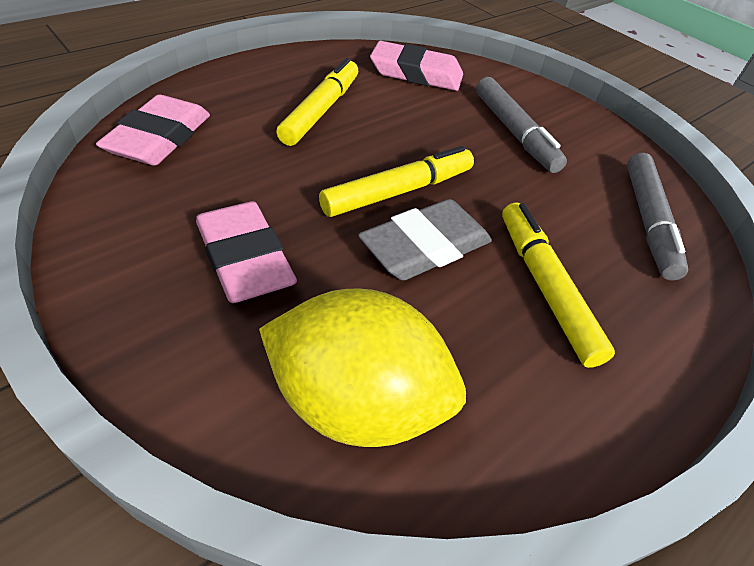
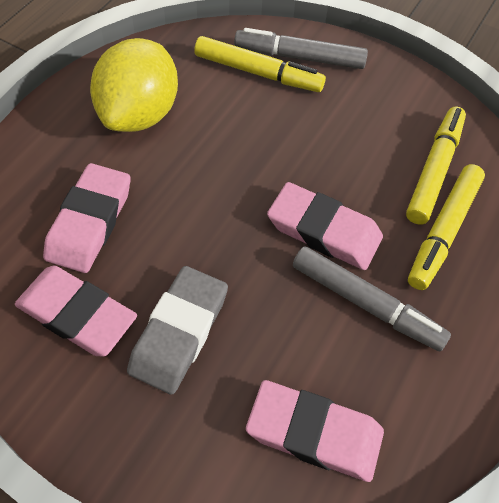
pink eraser: 3 -> 4

